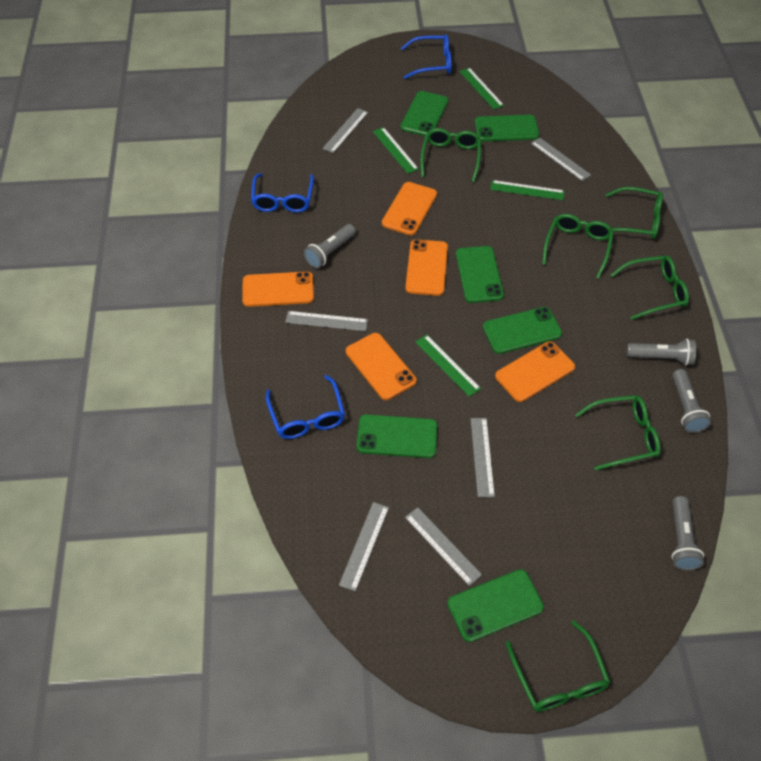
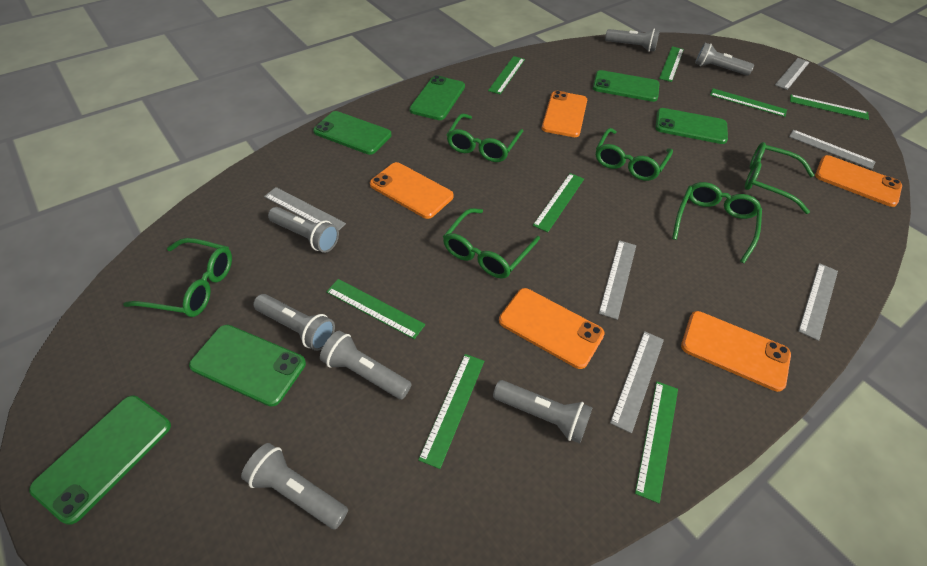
blue glasses: 3 -> 0
green ruler: 4 -> 8
grey flashlight: 4 -> 7

